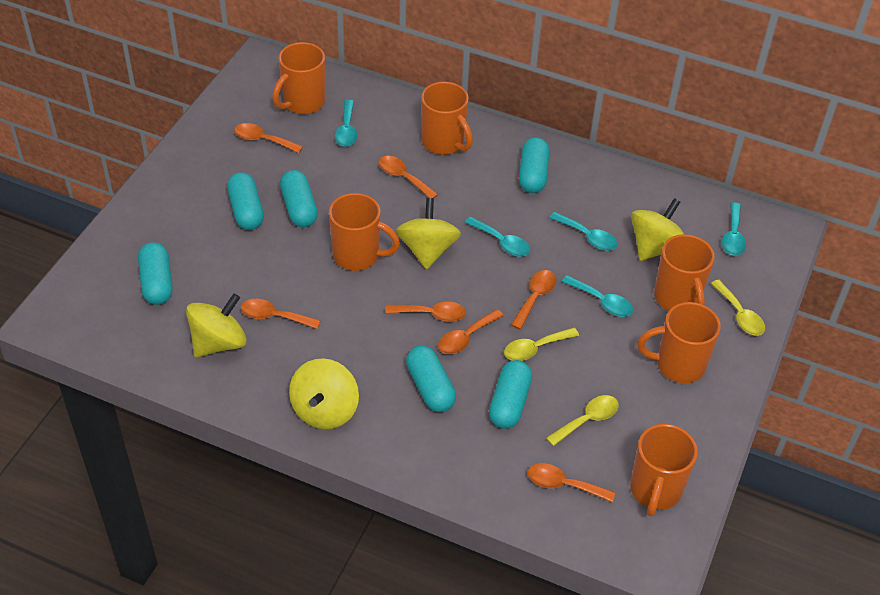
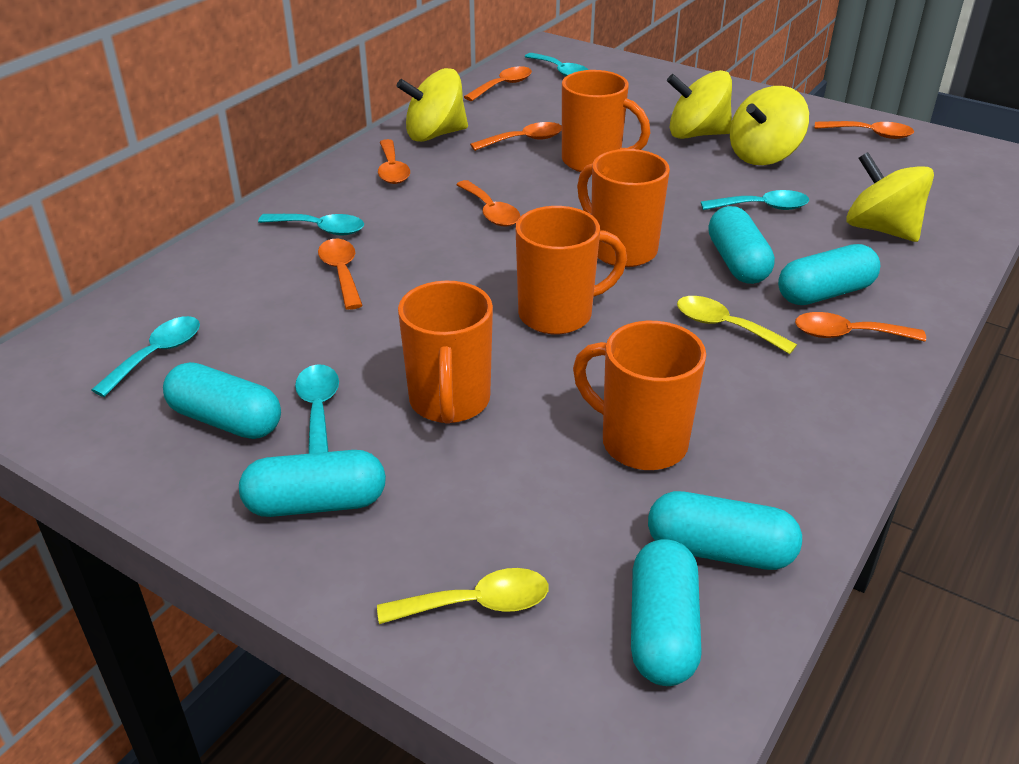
orange mug: 6 -> 5
yellow spoon: 3 -> 2

